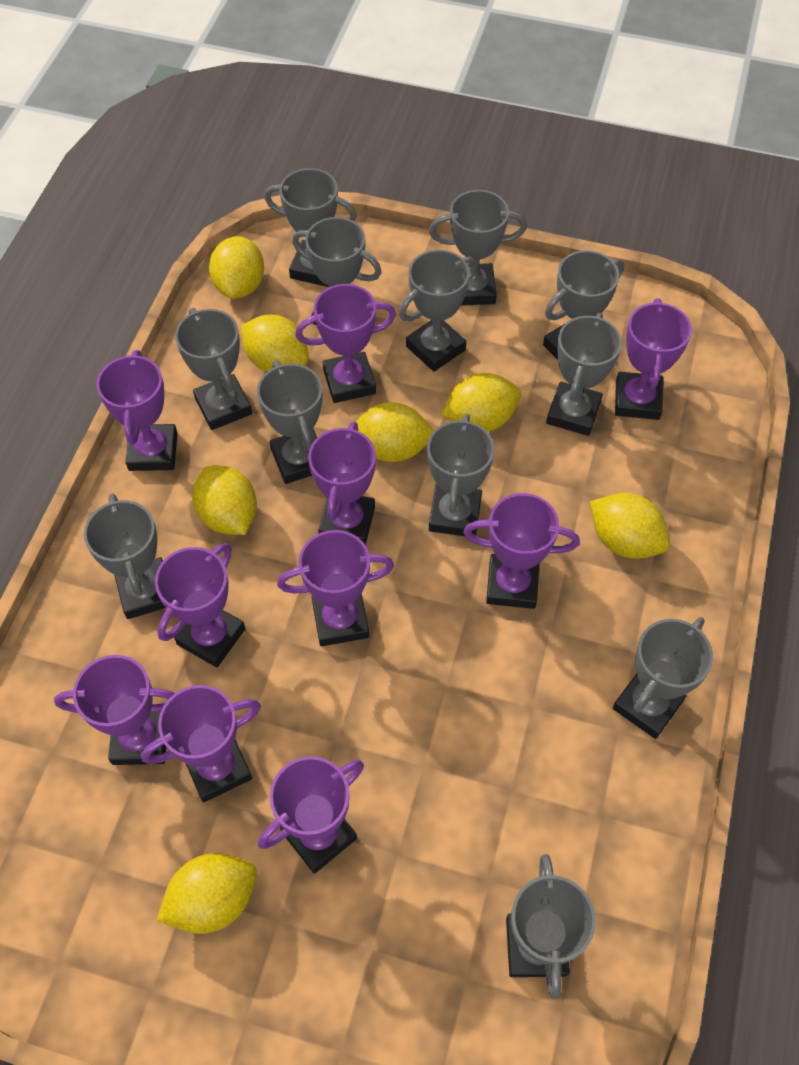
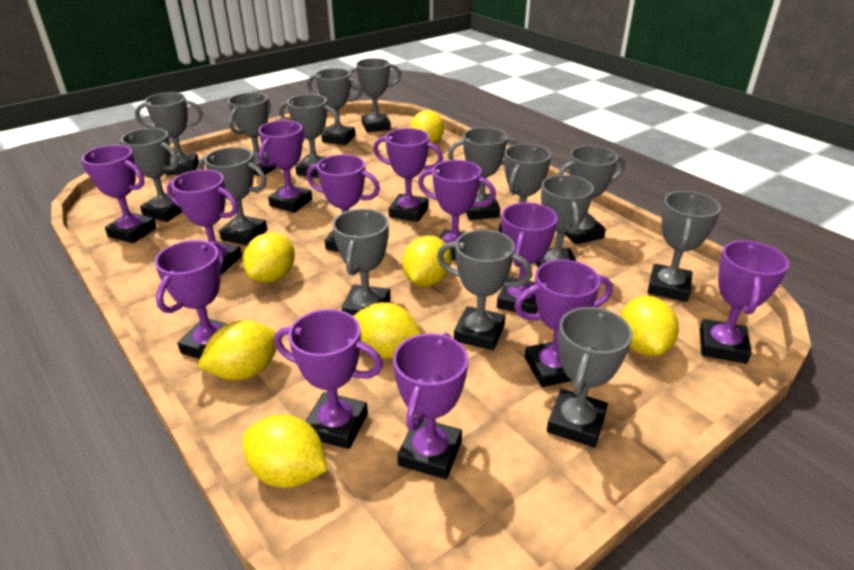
grey trophy: 12 -> 15
purple trophy: 10 -> 12

